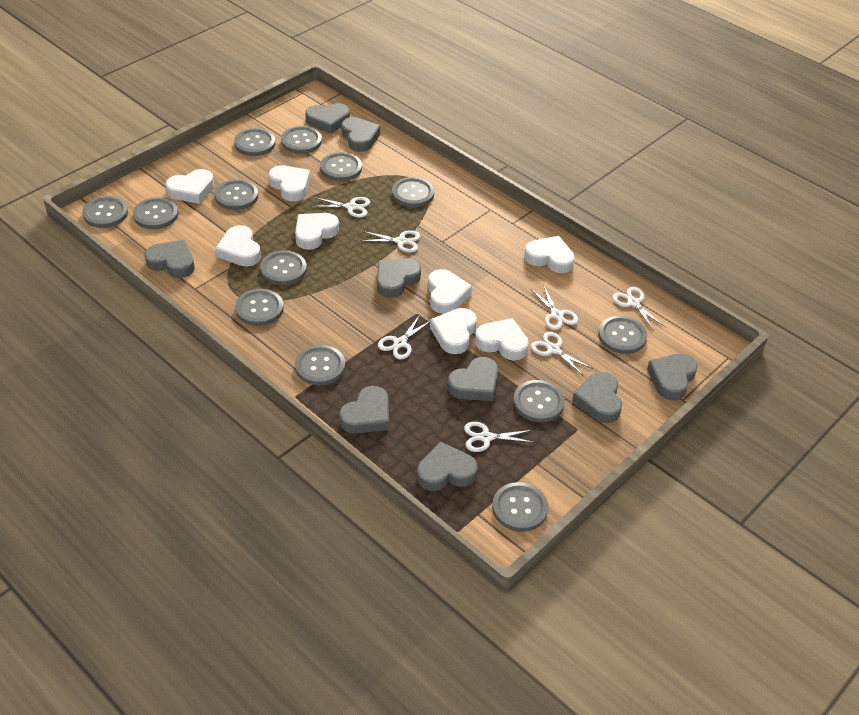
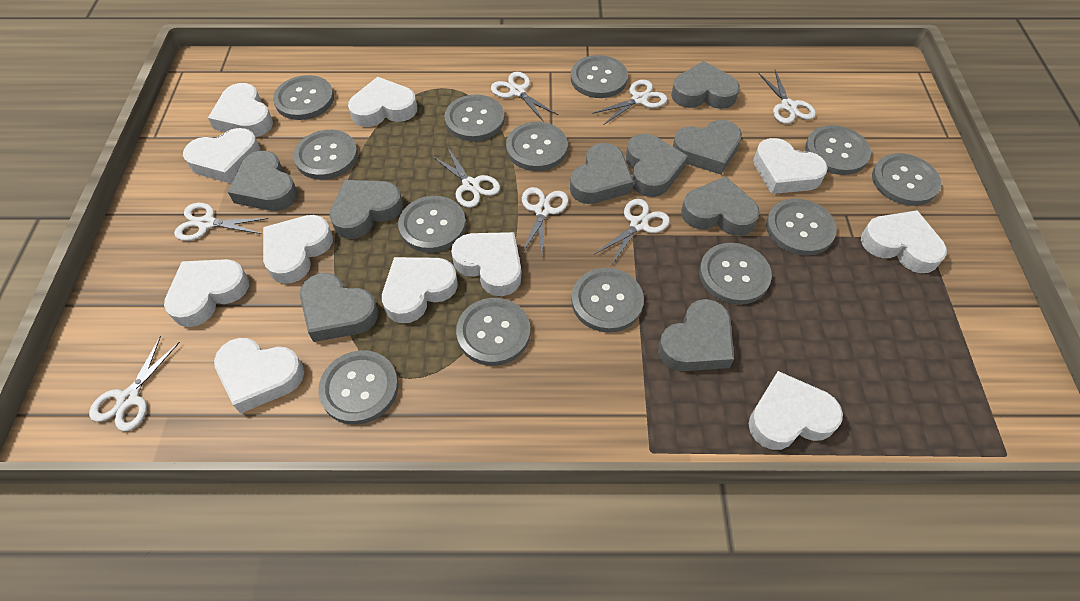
white heart: 8 -> 11
white scissors: 7 -> 8

